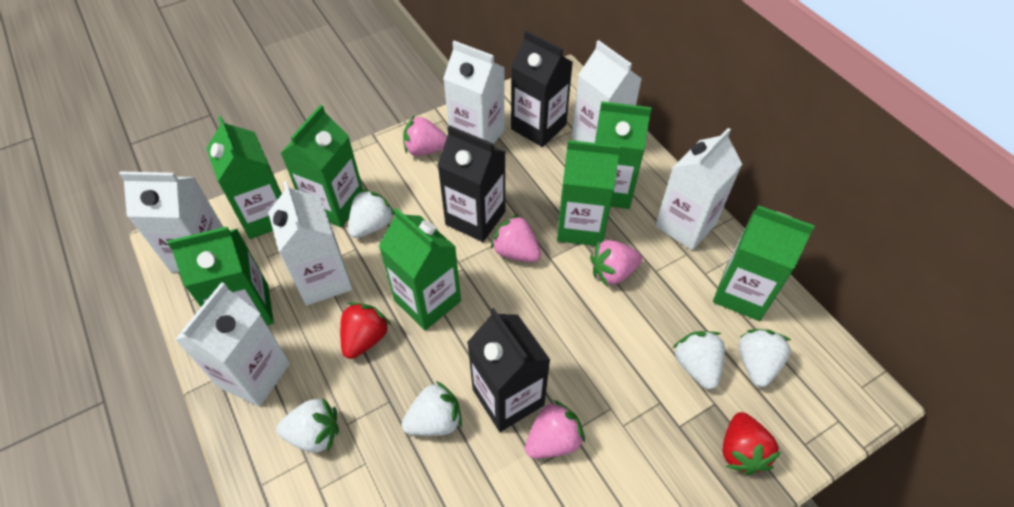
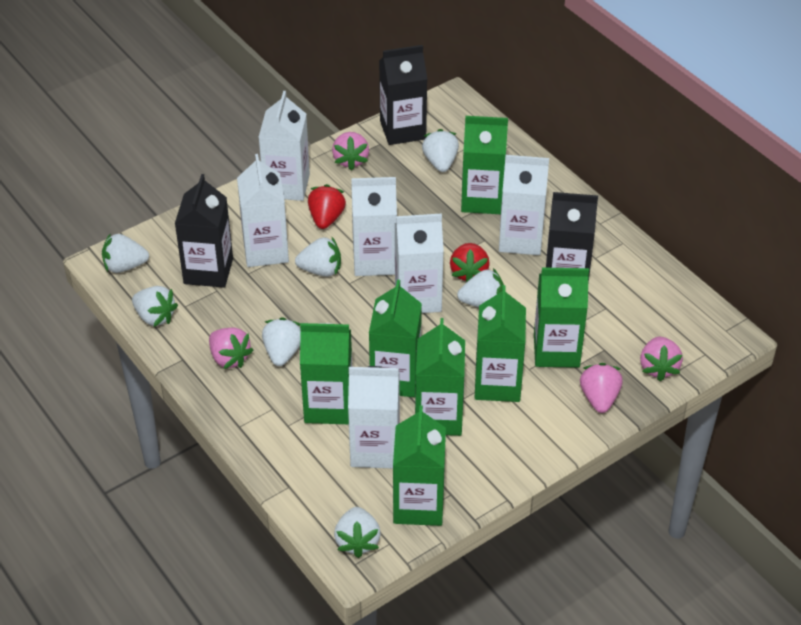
white strawberry: 5 -> 7

